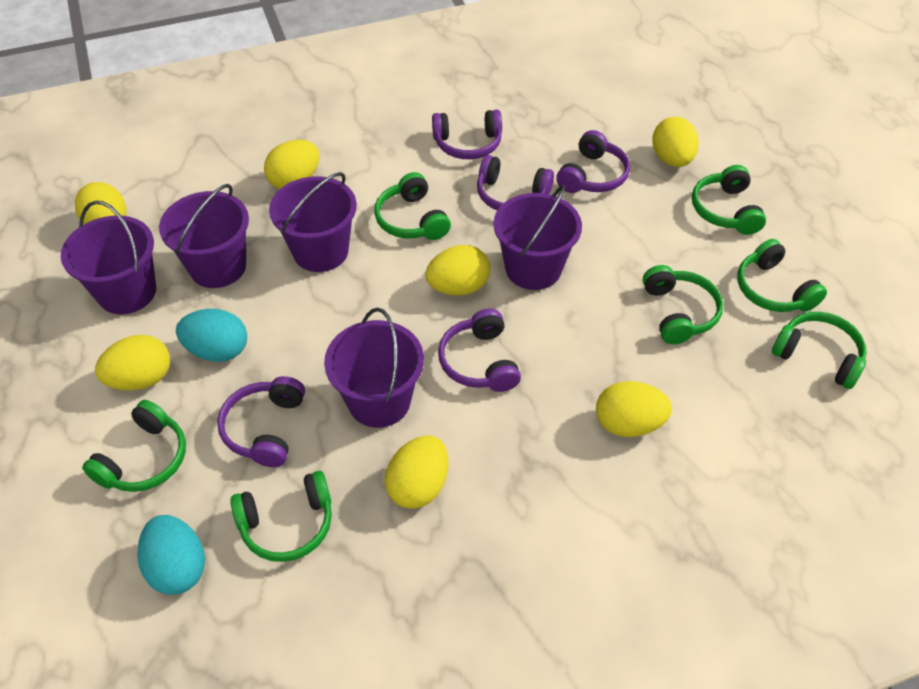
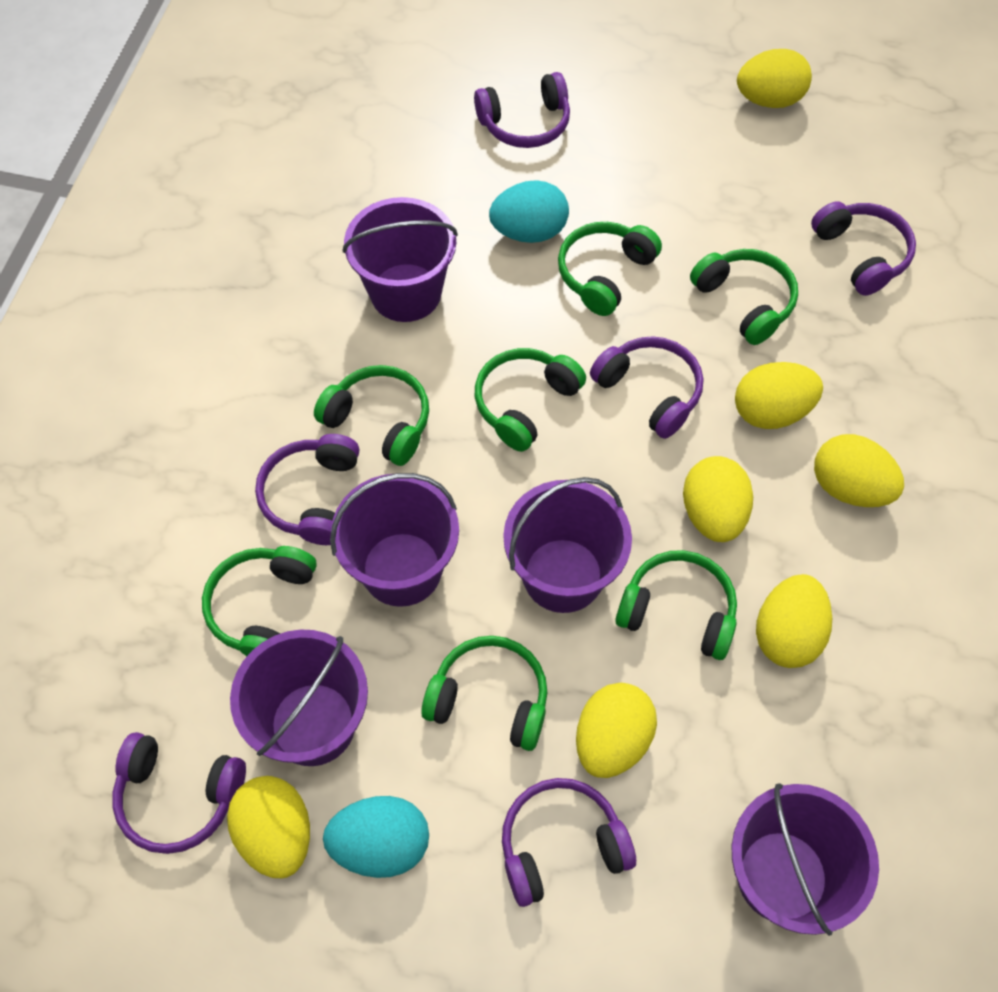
purple headphones: 5 -> 6

